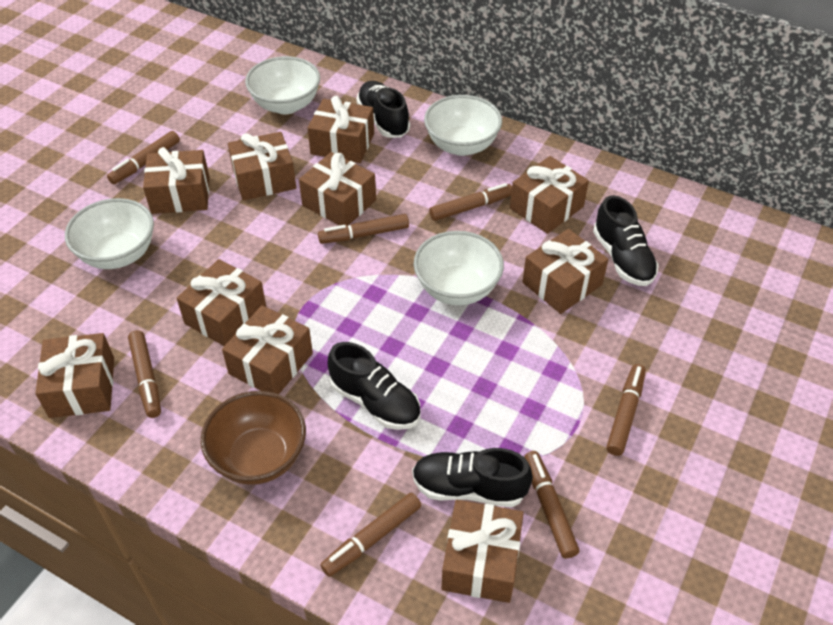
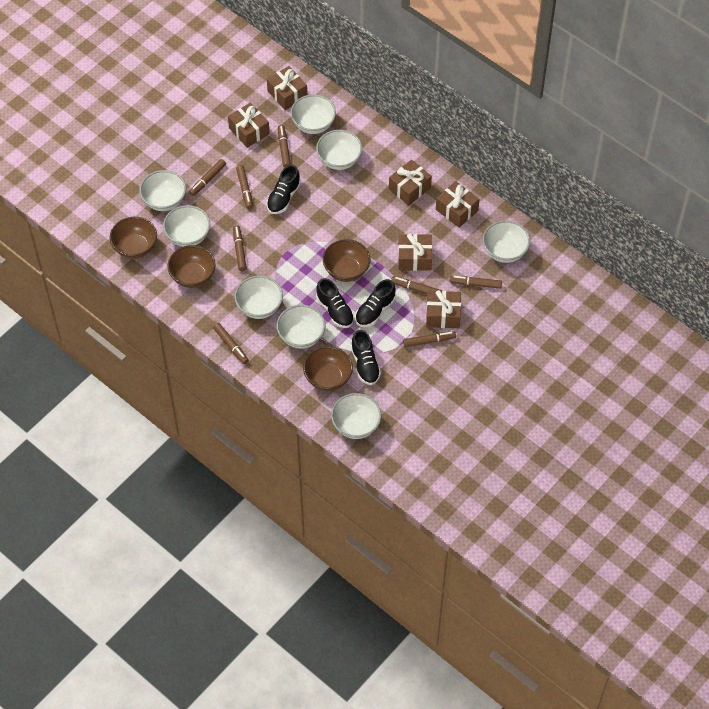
brown bowl: 1 -> 4
brown gift: 10 -> 6
brown marker: 7 -> 8
white bowl: 4 -> 8

